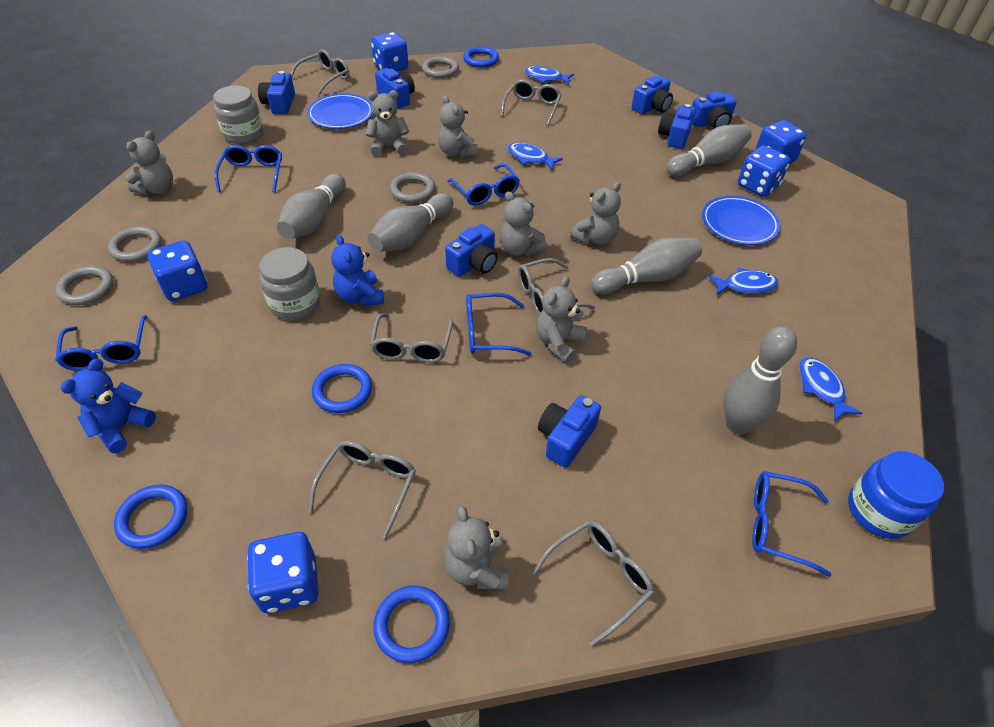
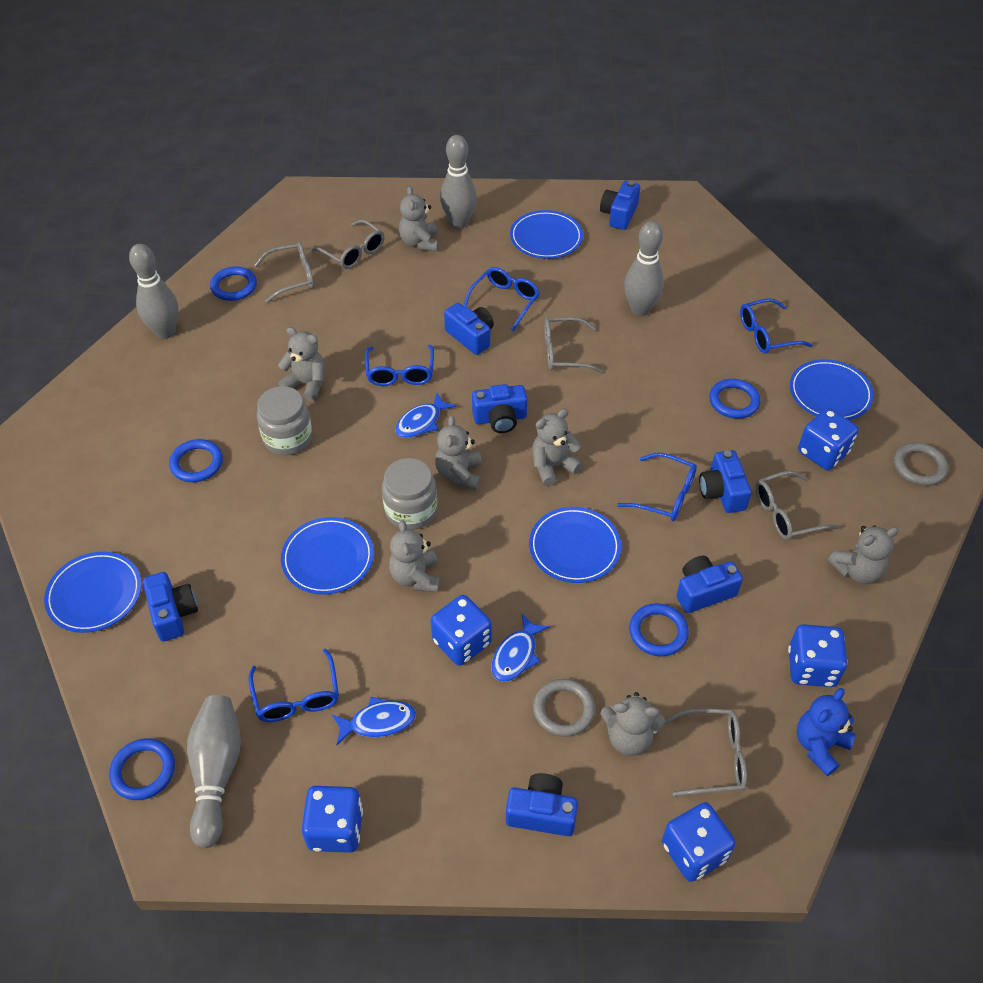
blue fish: 4 -> 3
blue jar: 1 -> 0
blue plate: 2 -> 5
blue ring: 4 -> 5
blue teddy bear: 2 -> 1
grey bowling pin: 5 -> 4
grey glasses: 6 -> 5
grey ring: 4 -> 2

